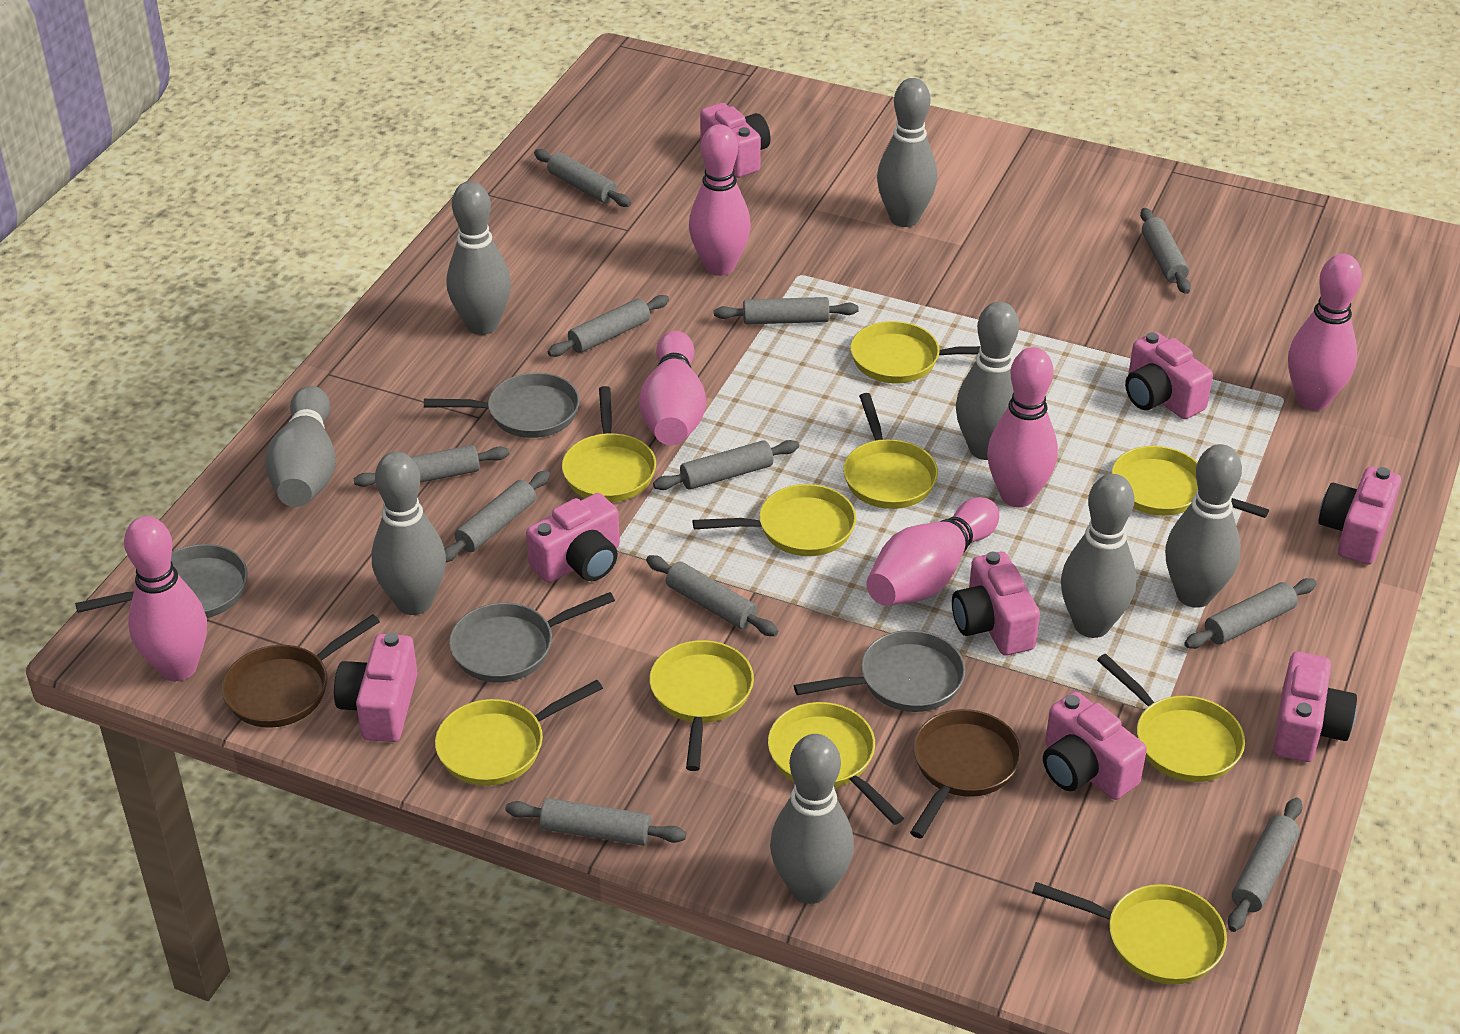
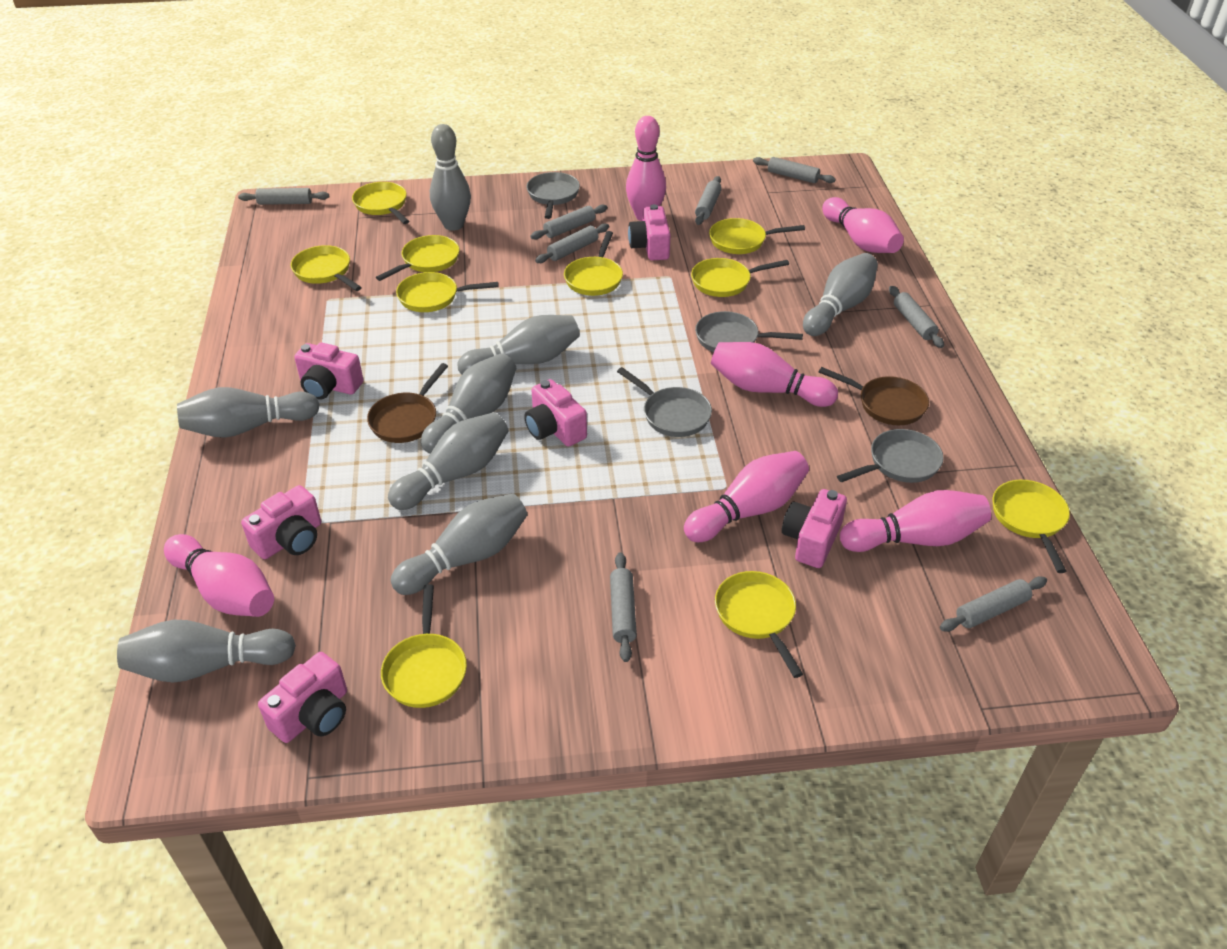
grey rolling pin: 11 -> 8
pink camera: 8 -> 6

